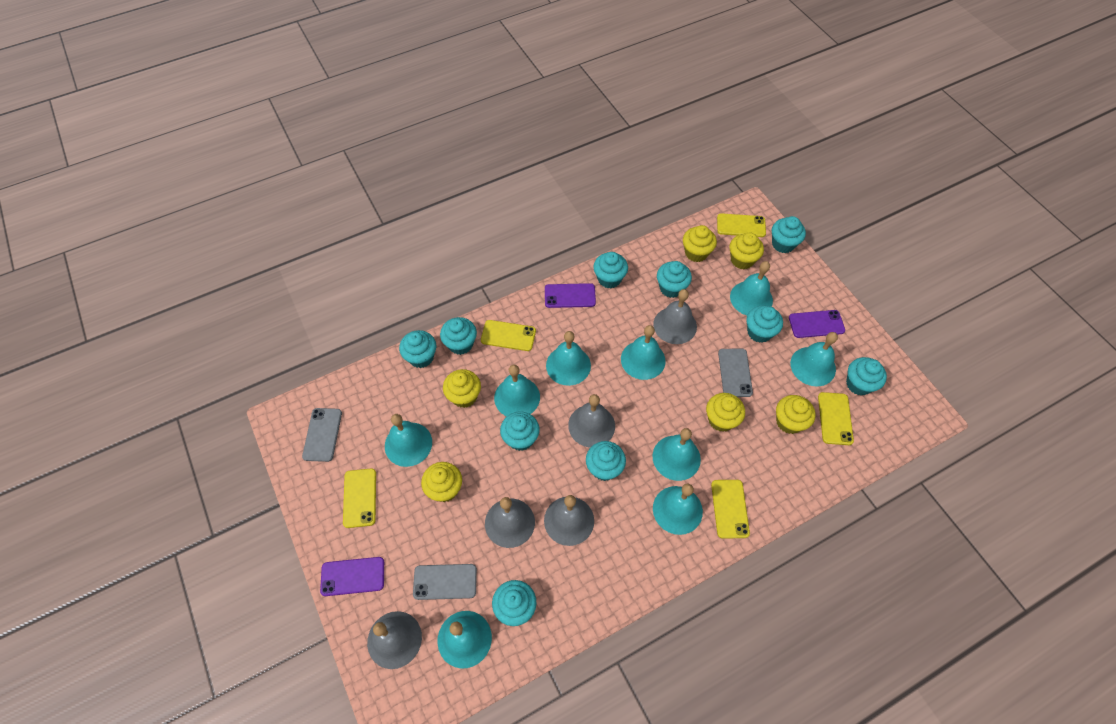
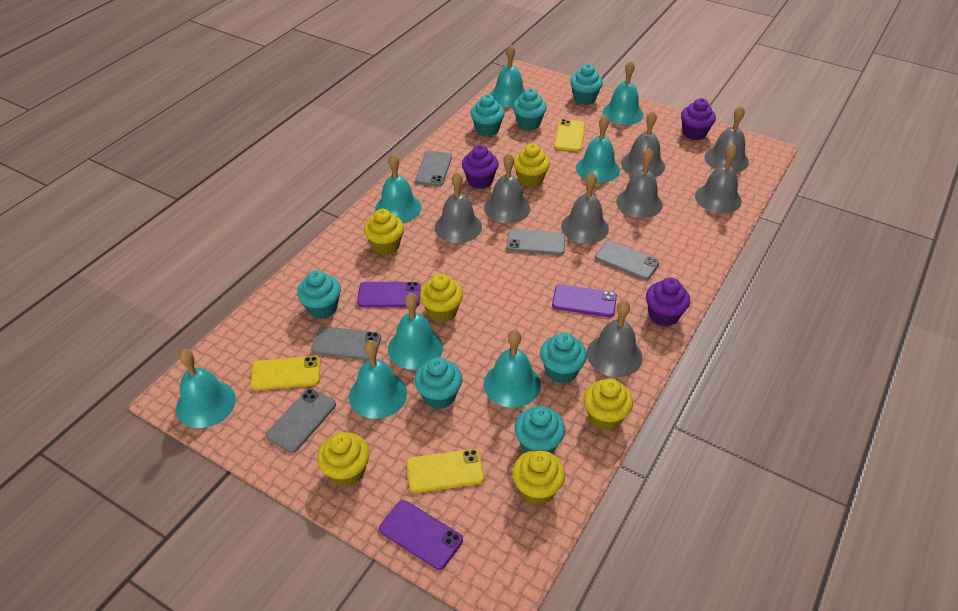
grey bell: 5 -> 8
grey phone: 3 -> 5
purple cupcake: 0 -> 3
turquoise bell: 9 -> 8
turquoise cupcake: 10 -> 7
yellow phone: 5 -> 3

